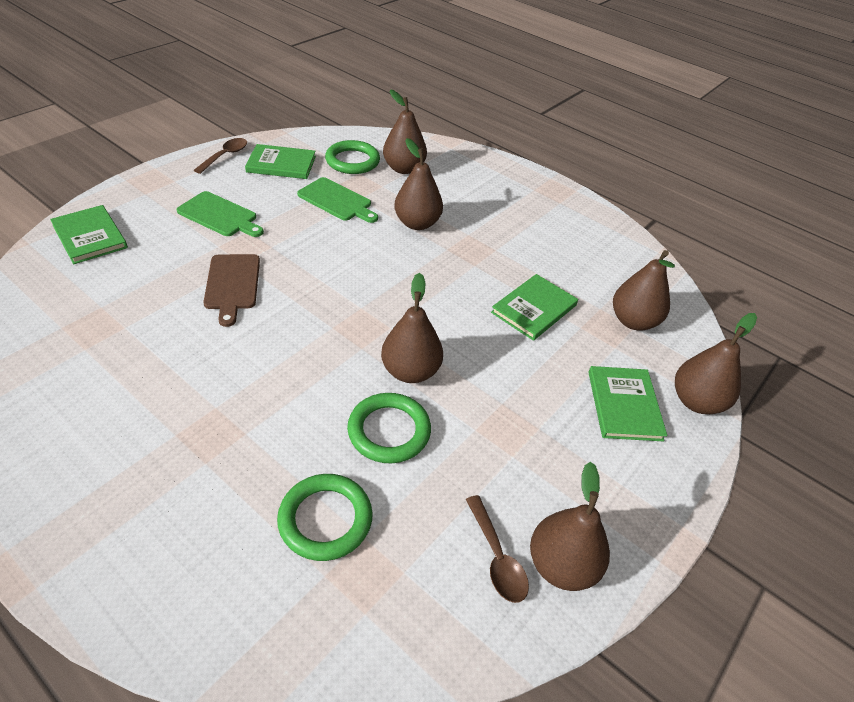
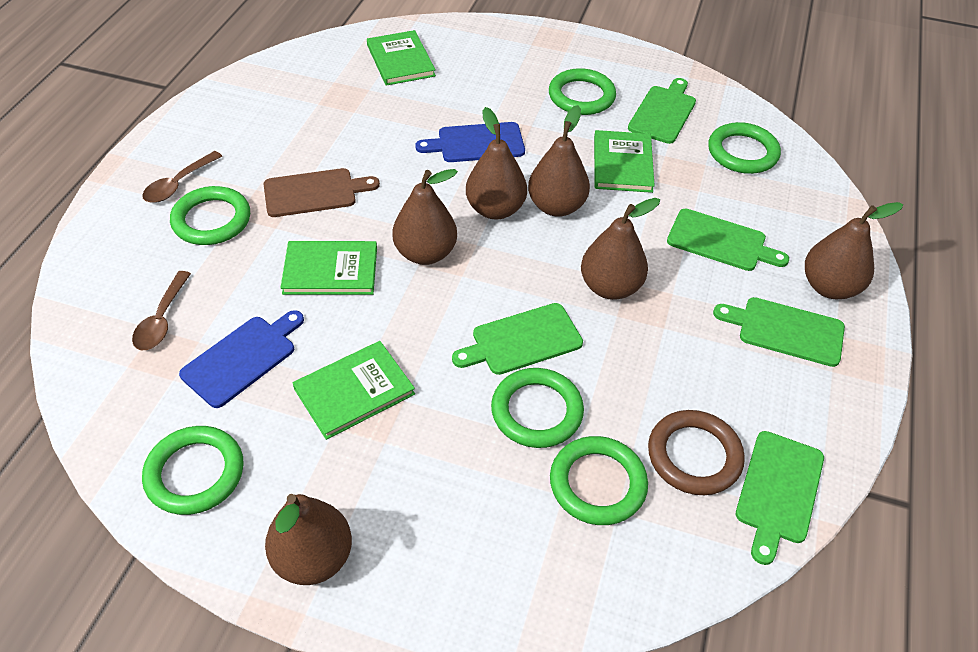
blue cutting board: 0 -> 2
brown ring: 0 -> 1
green cutting board: 2 -> 5
green ring: 3 -> 6

